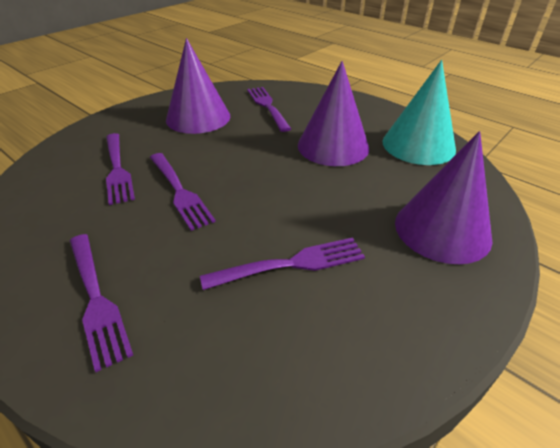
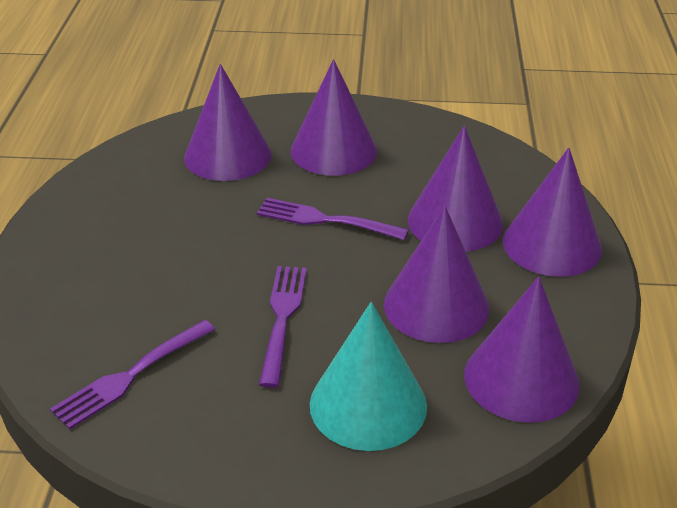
purple cone: 3 -> 6
purple fork: 5 -> 3

